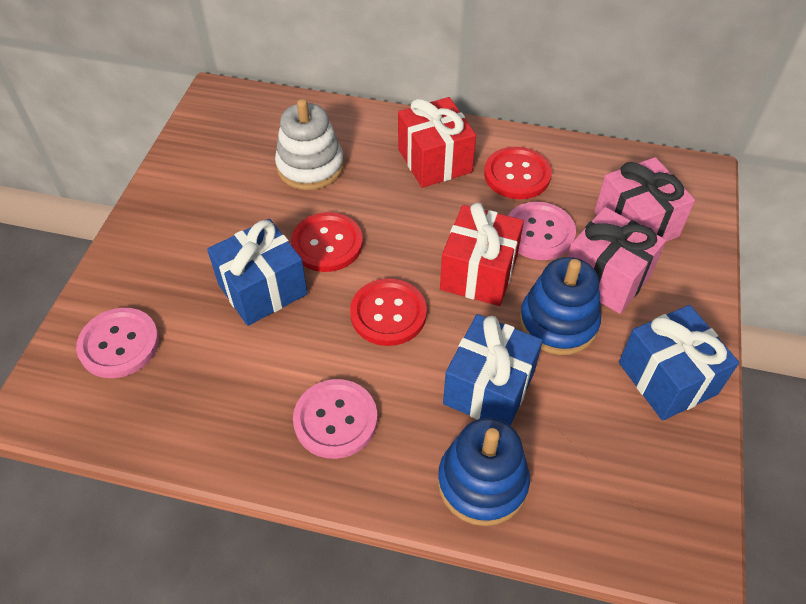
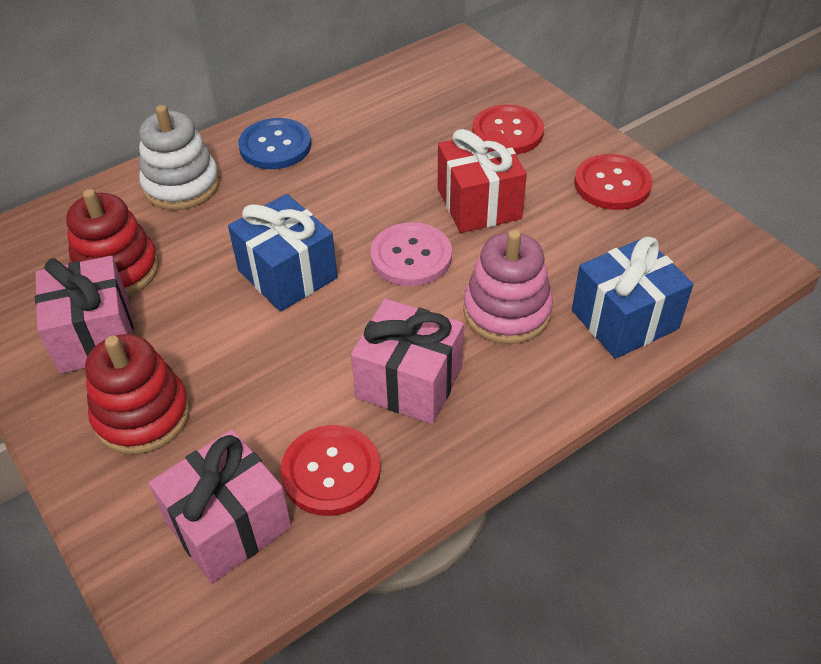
blue button: 0 -> 1
blue gift: 3 -> 2
blue stacking toy: 2 -> 0
pink button: 3 -> 1
pink gift: 2 -> 3
pink stacking toy: 0 -> 1
red gift: 2 -> 1
red stacking toy: 0 -> 2

